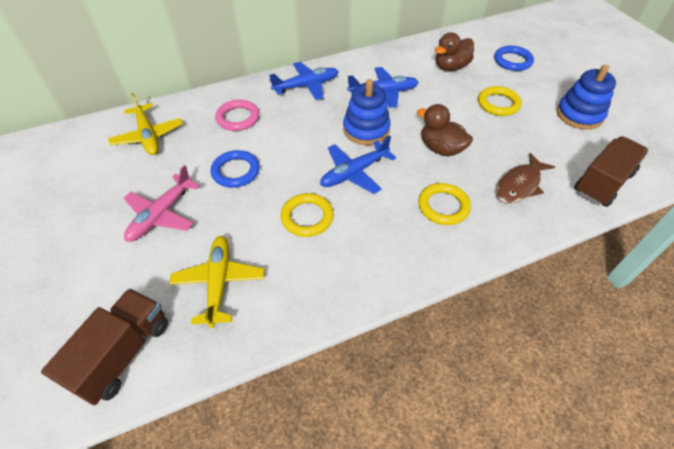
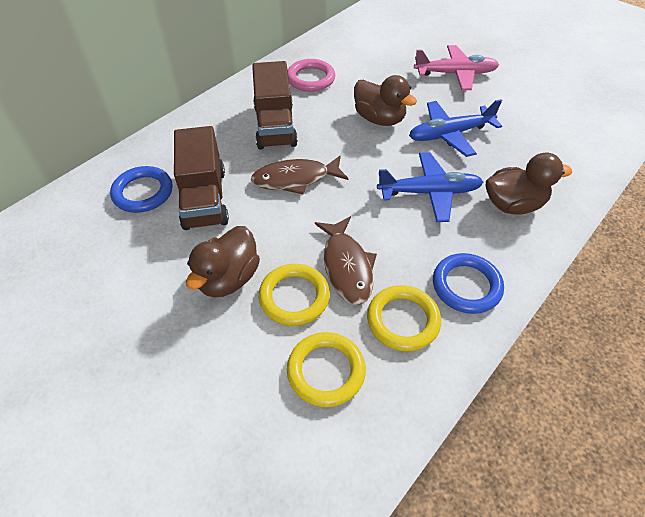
blue plane: 3 -> 2
blue stacking toy: 2 -> 0
brown duck: 2 -> 3
brown fish: 1 -> 2
yellow plane: 2 -> 0

